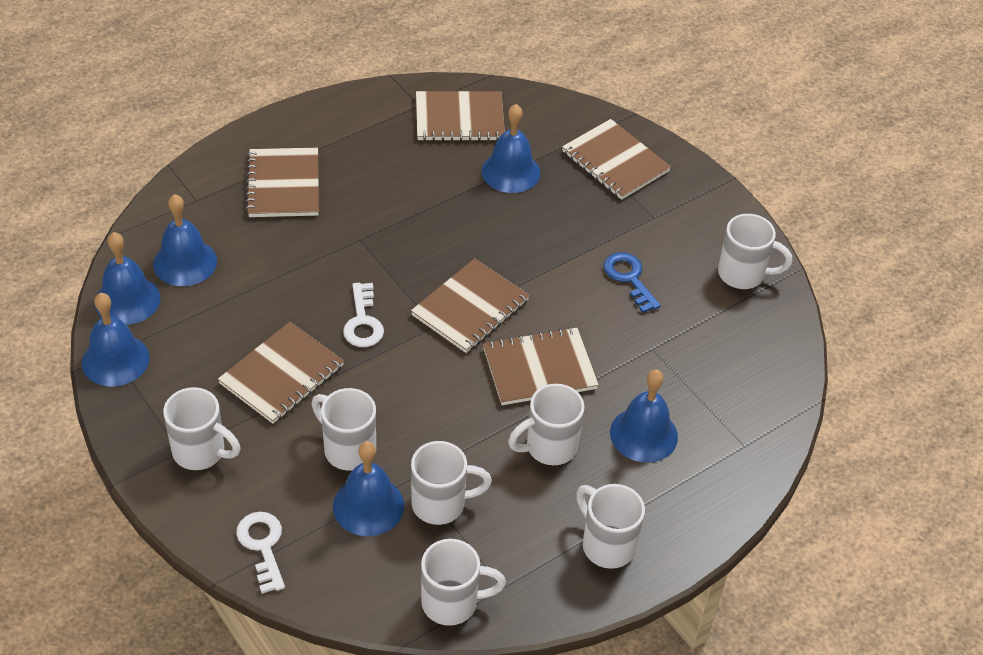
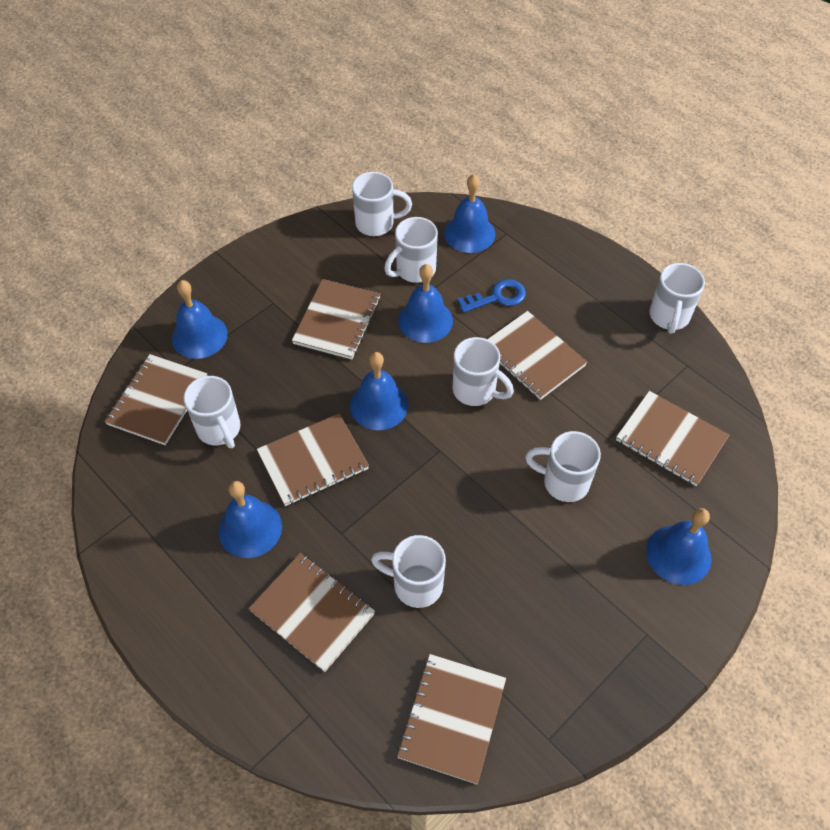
brown notebook: 6 -> 7
white key: 2 -> 0

